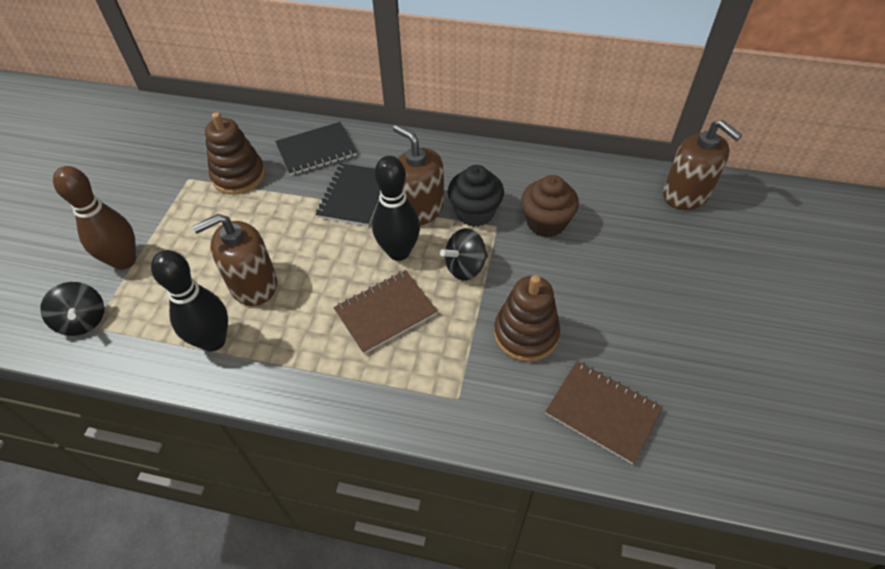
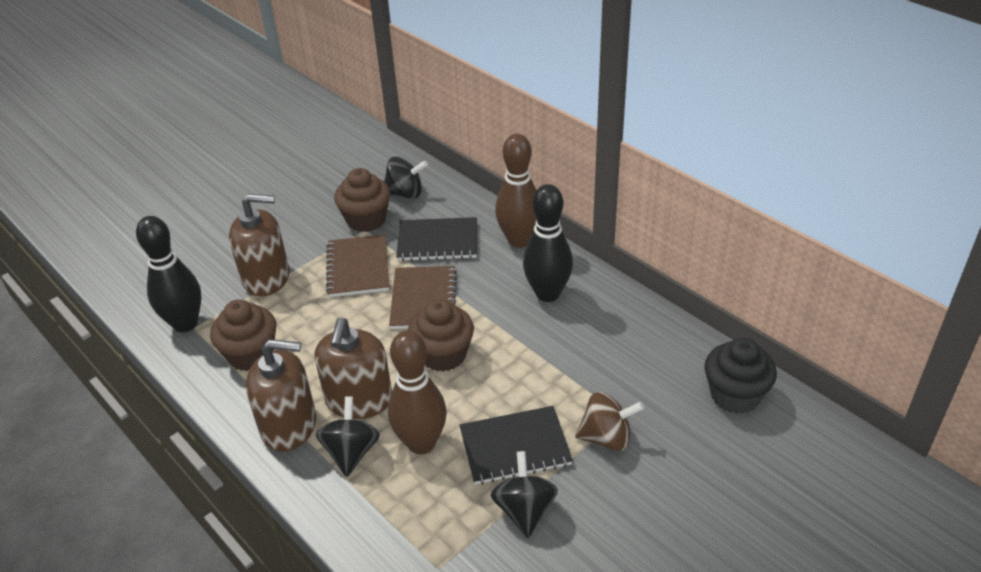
black spinning top: 2 -> 3
brown bowling pin: 1 -> 2
brown cupcake: 1 -> 3
brown spinning top: 0 -> 1
brown stacking toy: 2 -> 0

